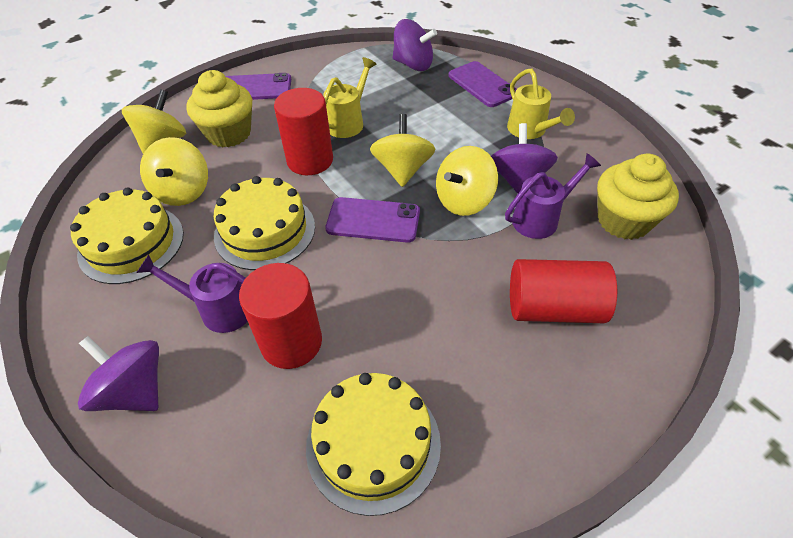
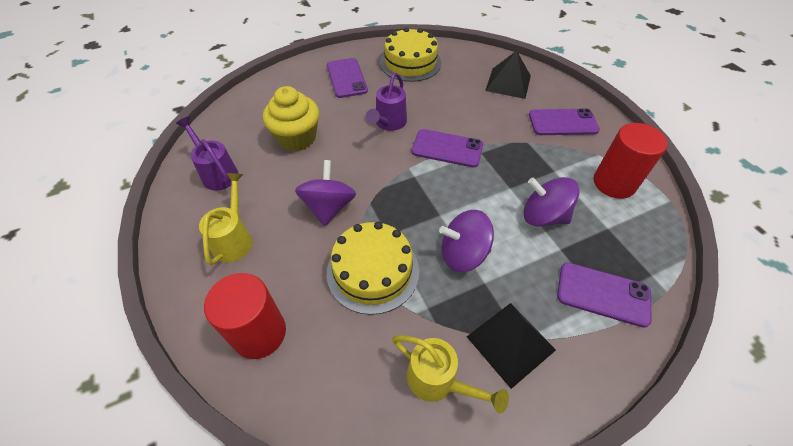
black pyramid: 0 -> 2
purple phone: 3 -> 4
red cylinder: 3 -> 2
yellow cake: 3 -> 2
yellow cupcake: 2 -> 1
yellow spinning top: 4 -> 0

